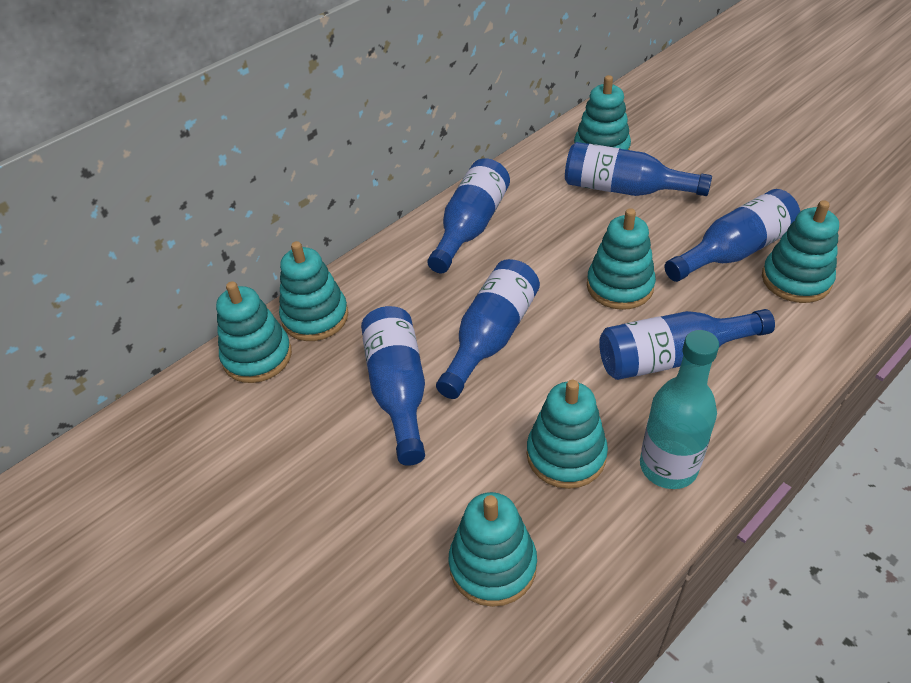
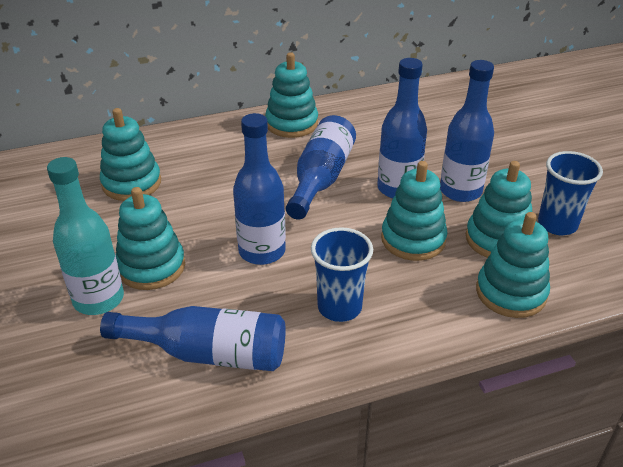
blue bottle: 6 -> 5
blue cup: 0 -> 2
turquoise stacking toy: 7 -> 6

